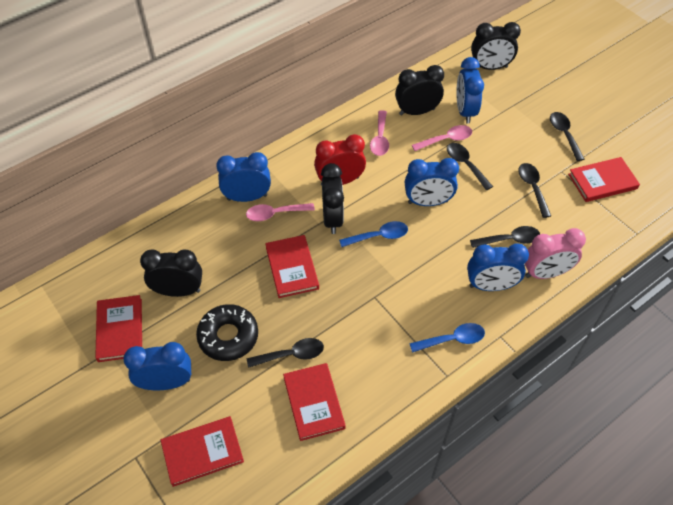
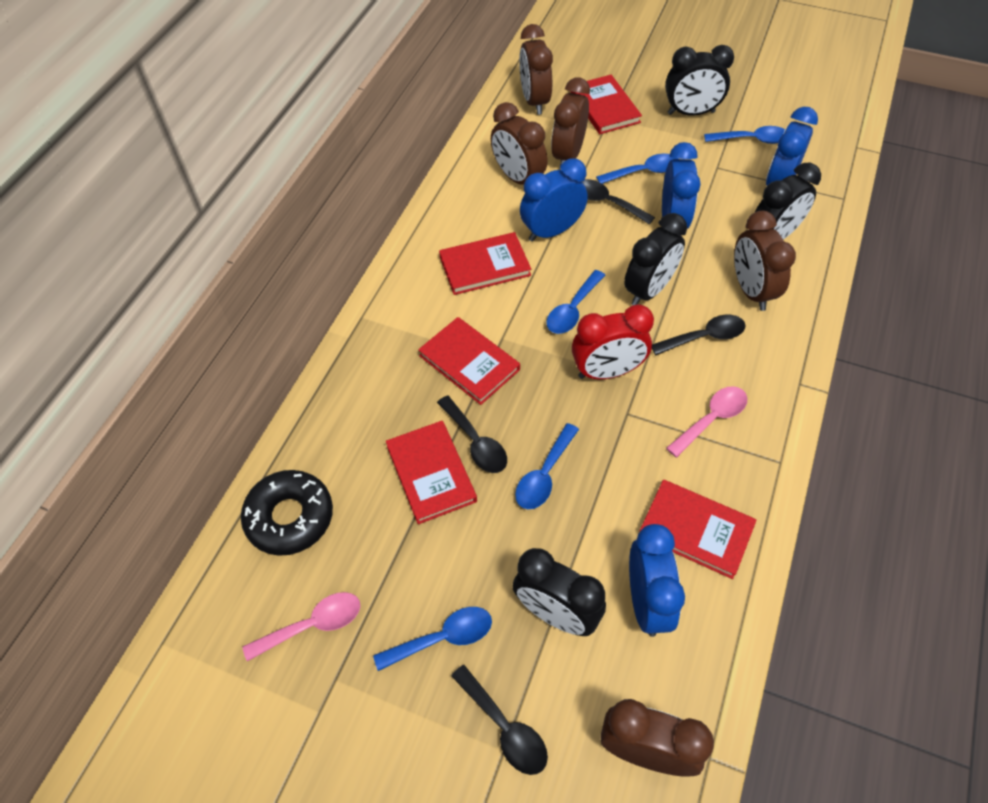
black spoon: 5 -> 4
blue clock: 5 -> 4
blue spoon: 2 -> 5
brown clock: 0 -> 5
pink clock: 1 -> 0
pink spoon: 3 -> 2

